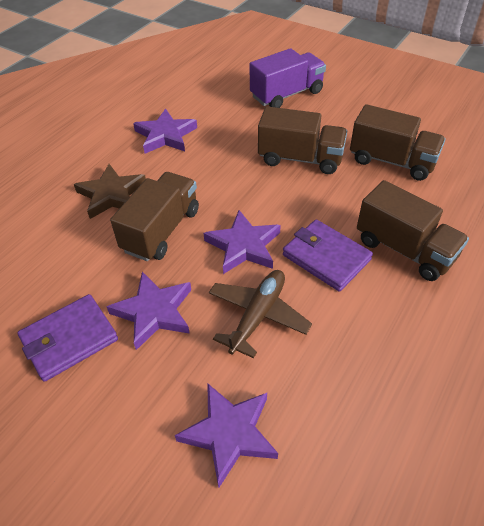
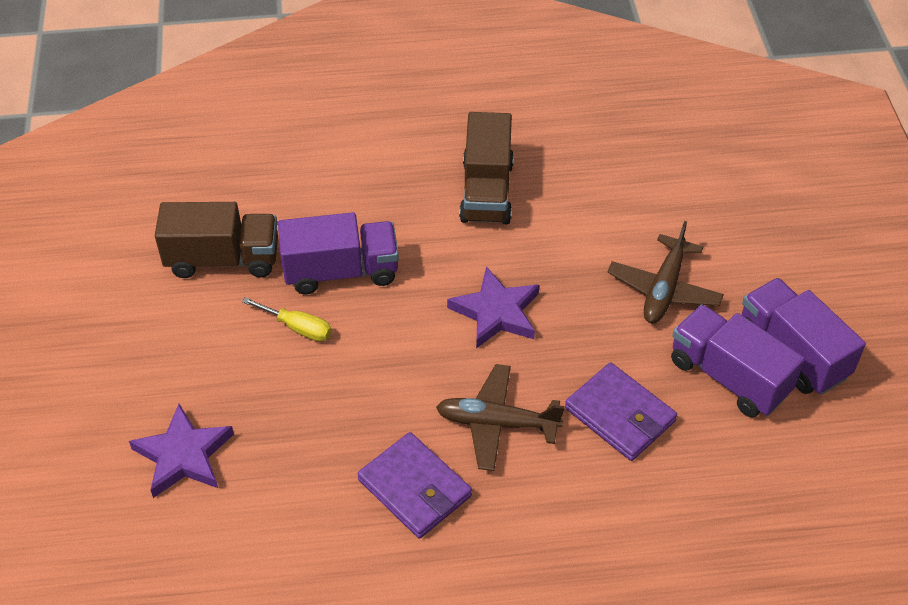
brown plane: 1 -> 2
brown star: 1 -> 0
brown truck: 4 -> 2
purple star: 4 -> 2
purple truck: 1 -> 3
yellow screwdriver: 0 -> 1

